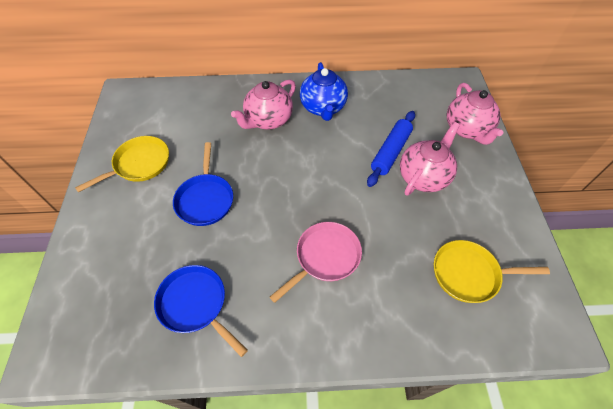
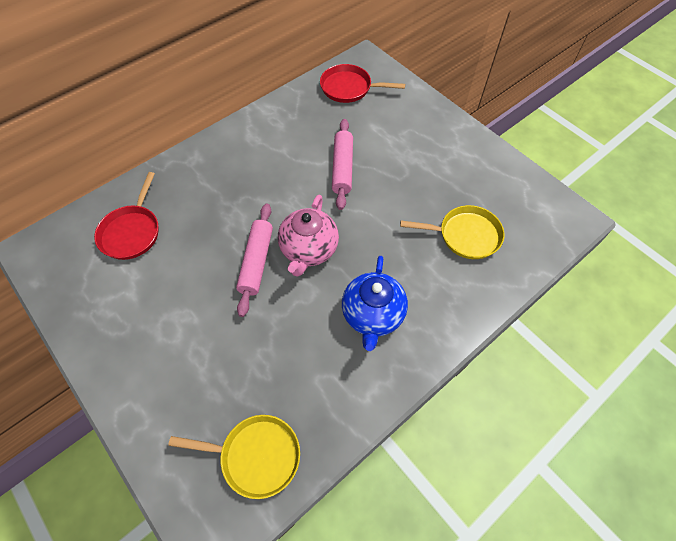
blue pan: 2 -> 0
blue rolling pin: 1 -> 0
pink pan: 1 -> 0
pink rolling pin: 0 -> 2
pink teapot: 3 -> 1
red pan: 0 -> 2

